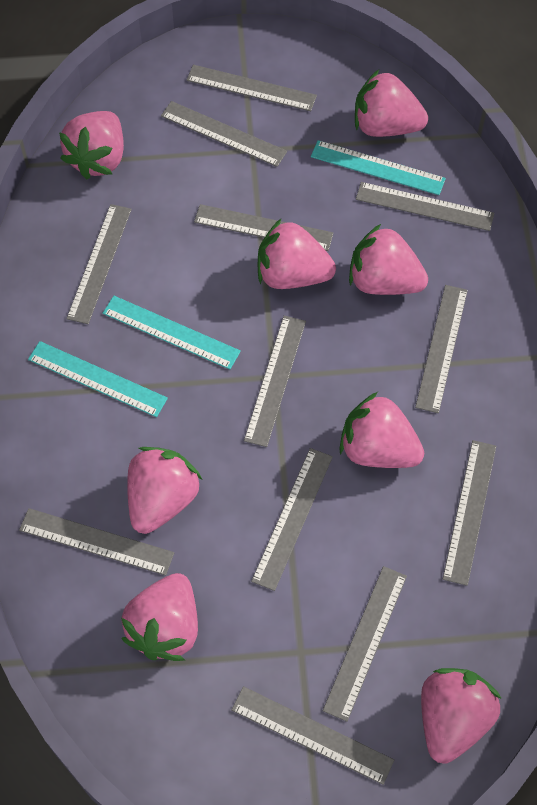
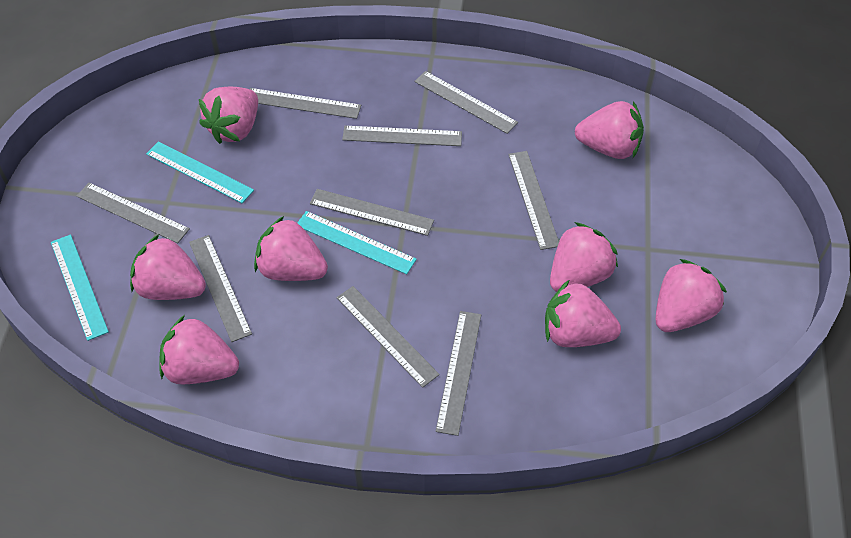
grey ruler: 12 -> 9

